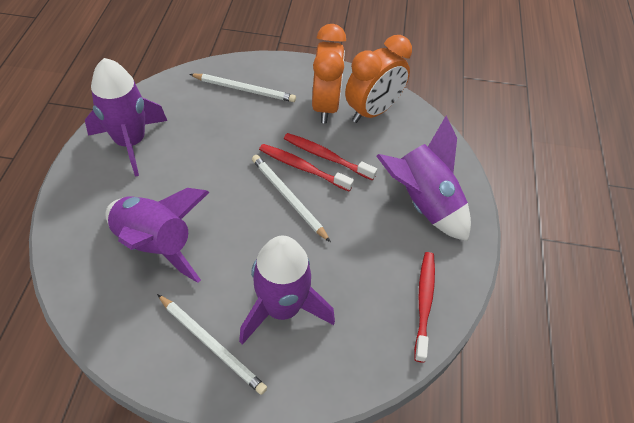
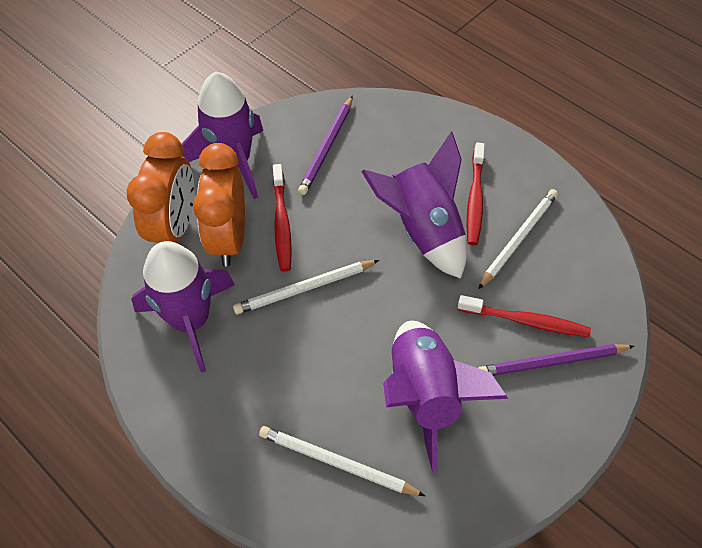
purple pencil: 0 -> 2

